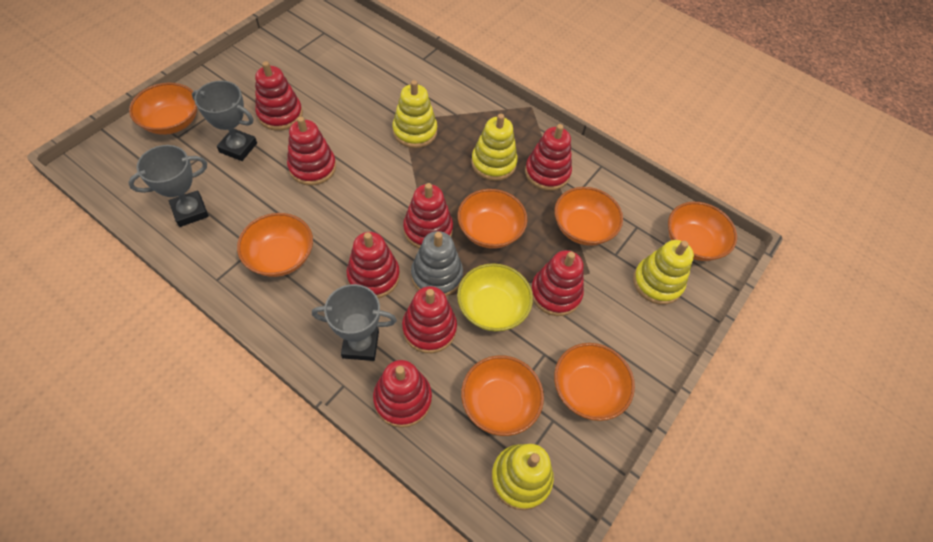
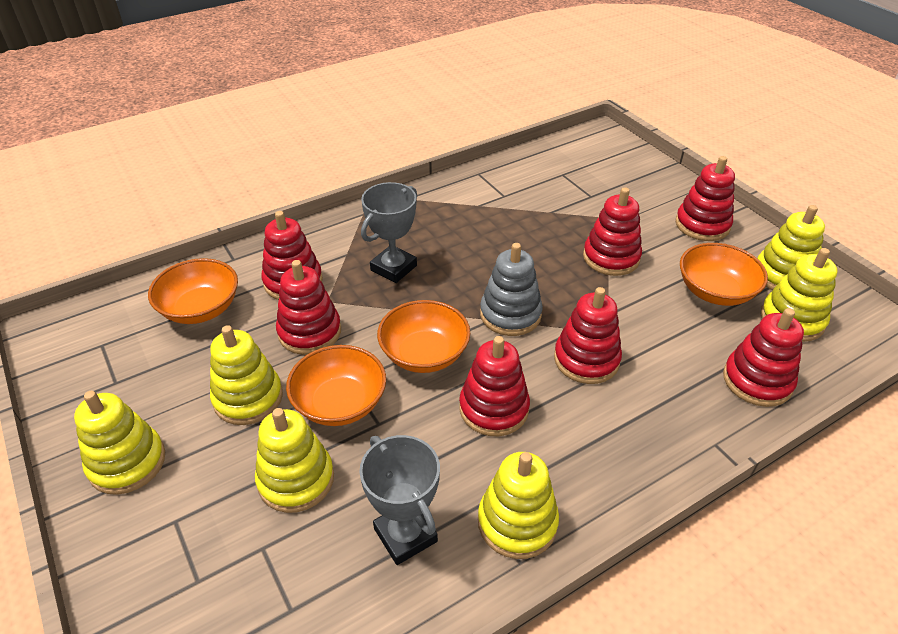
grey trophy: 3 -> 2
orange bowl: 7 -> 4
red stacking toy: 8 -> 7
yellow bowl: 1 -> 0
yellow stacking toy: 4 -> 6

